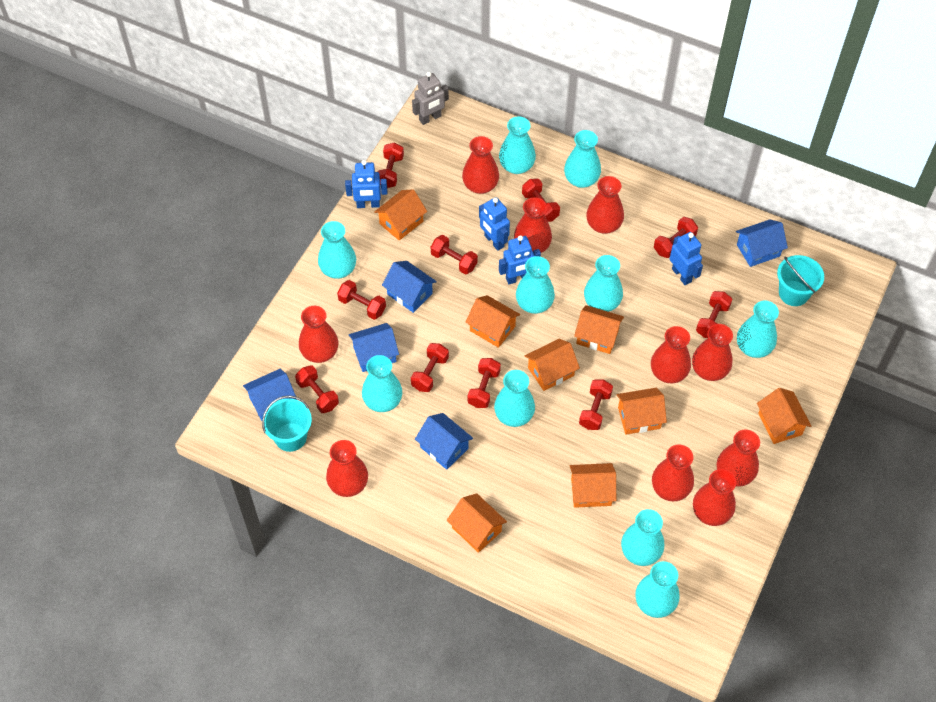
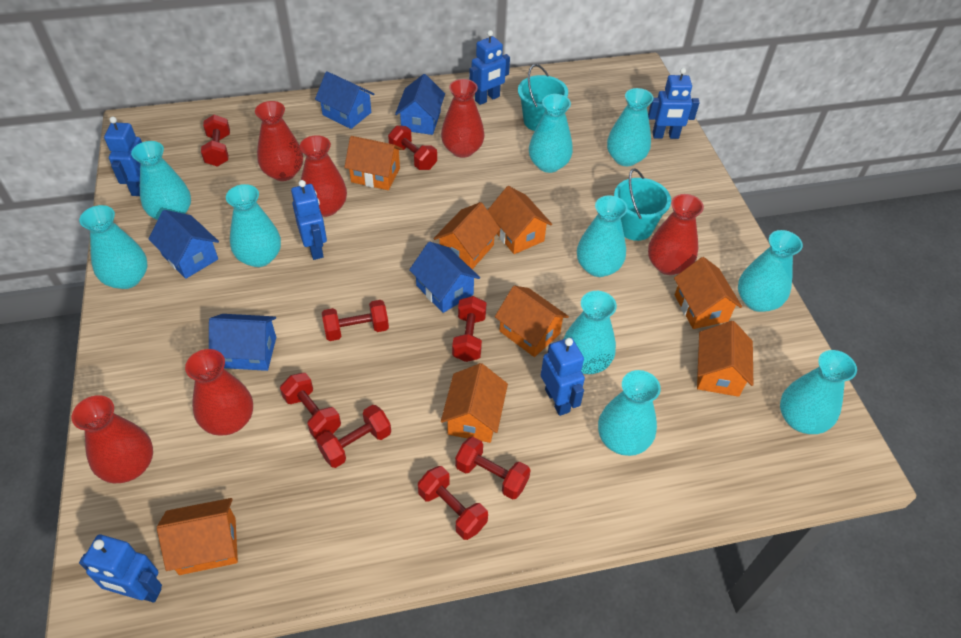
blue robot: 4 -> 6
grey robot: 1 -> 0
red dumbbell: 10 -> 8
red vase: 10 -> 6

